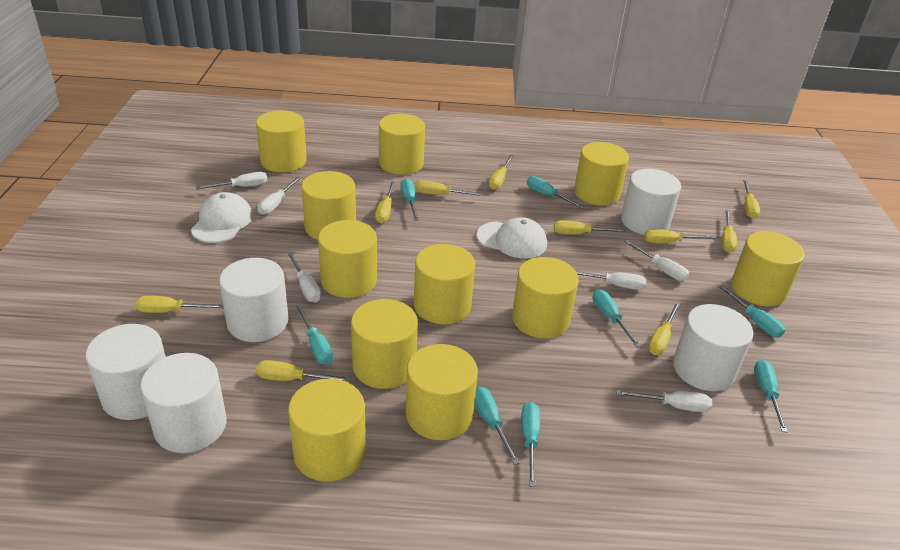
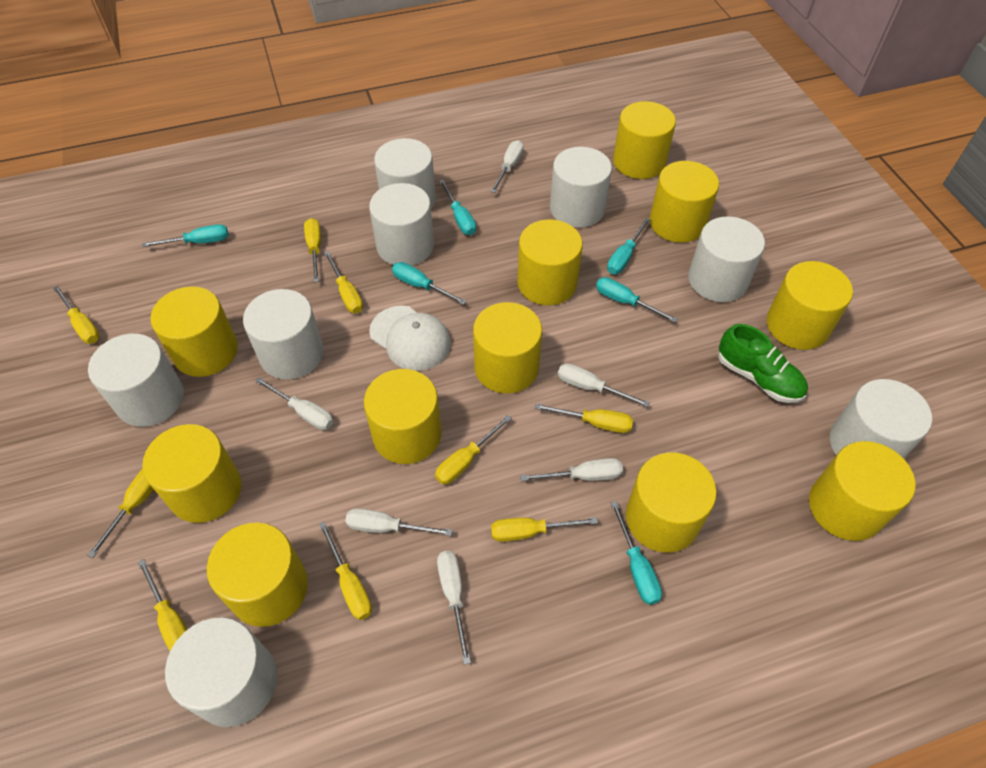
green shoe: 0 -> 1
turquoise screwdriver: 8 -> 6
white cap: 2 -> 1
white cylinder: 5 -> 8
yellow screwdriver: 10 -> 9

